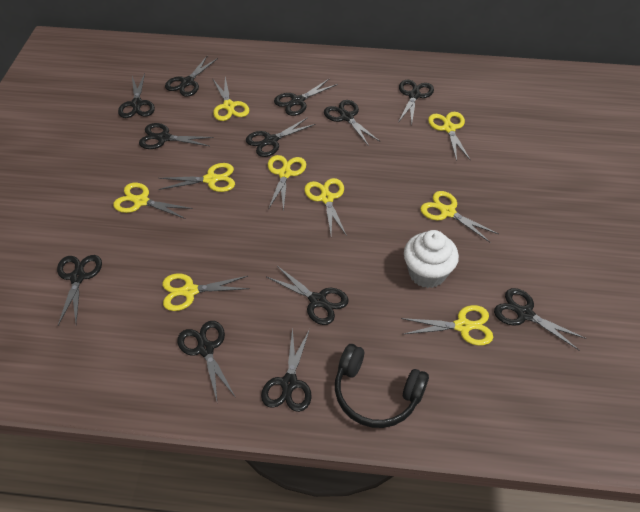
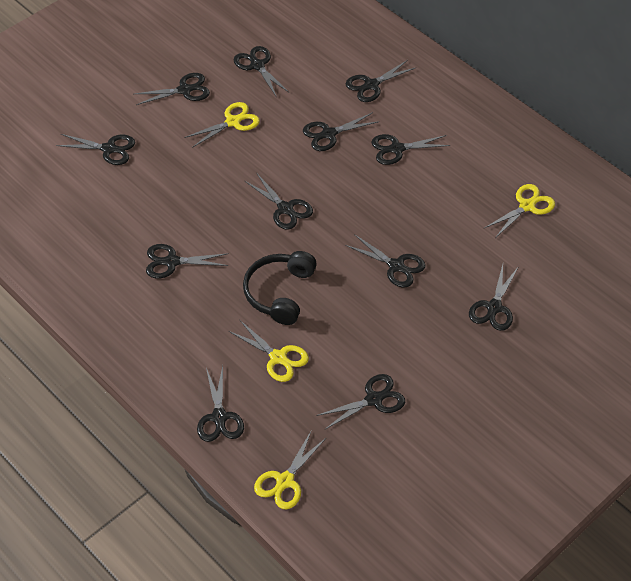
white cupcake: 1 -> 0
yellow scissors: 9 -> 4

